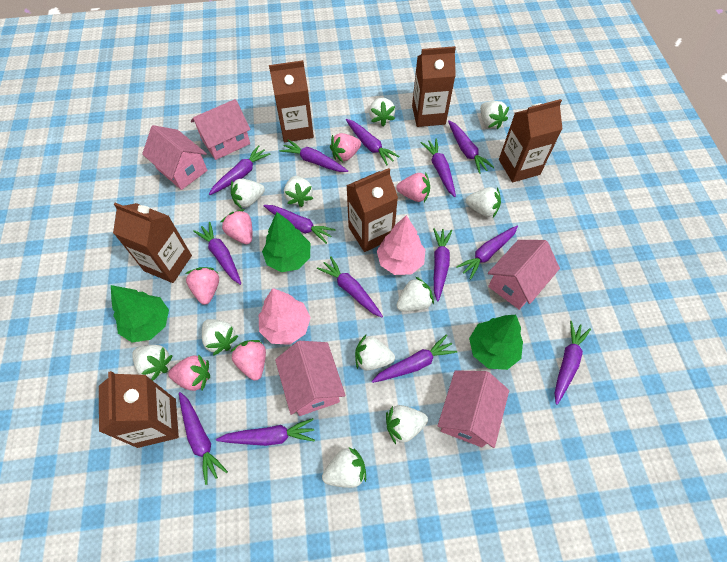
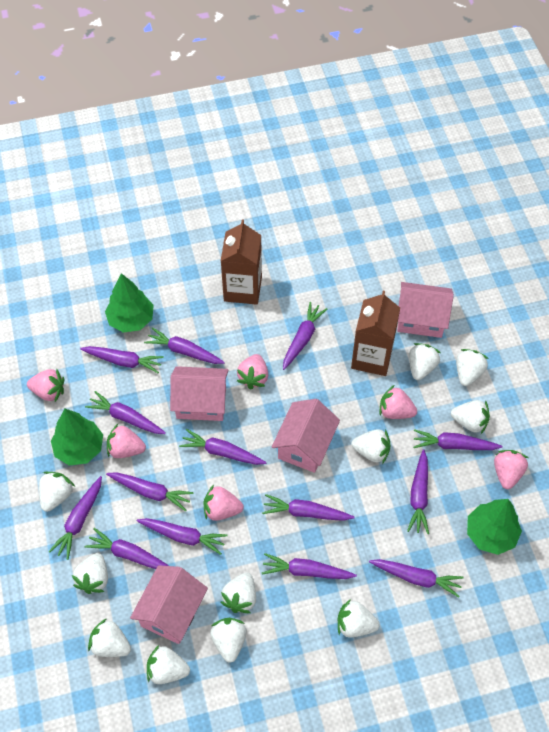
brown carton: 6 -> 2
pink house: 5 -> 4
pink tree: 2 -> 0

